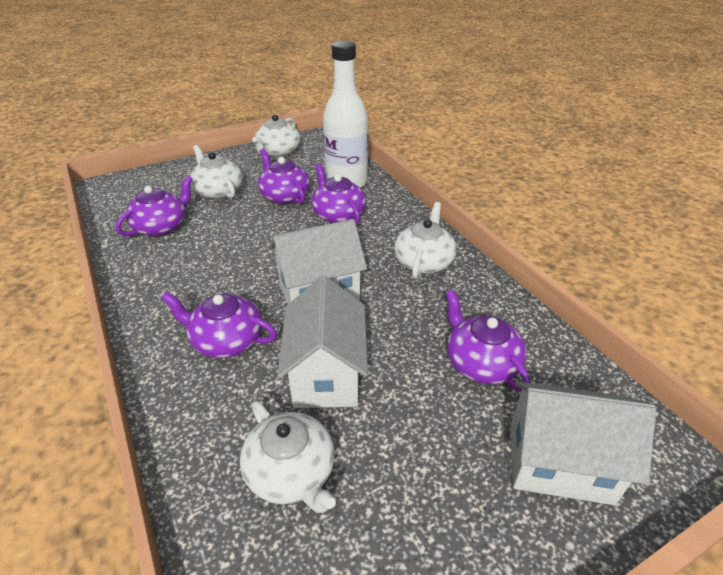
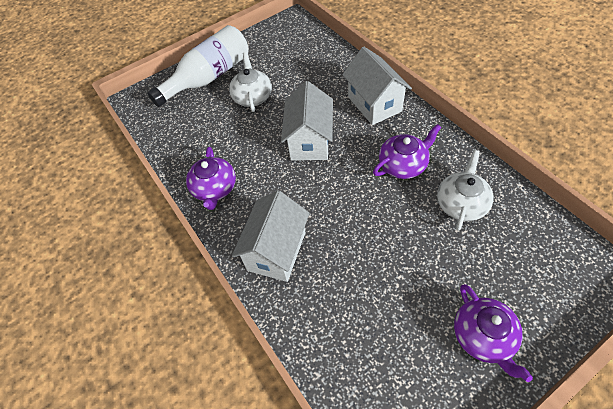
purple teapot: 5 -> 3
white teapot: 4 -> 2

